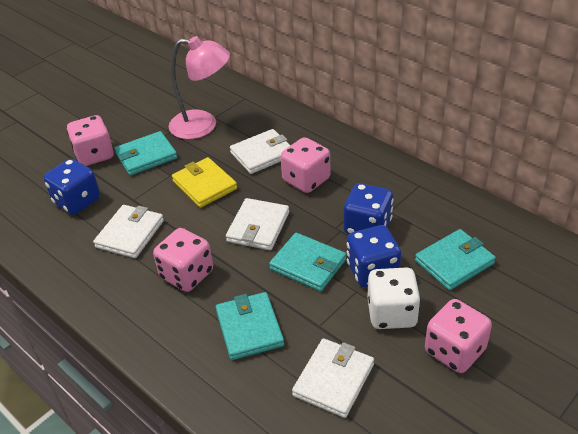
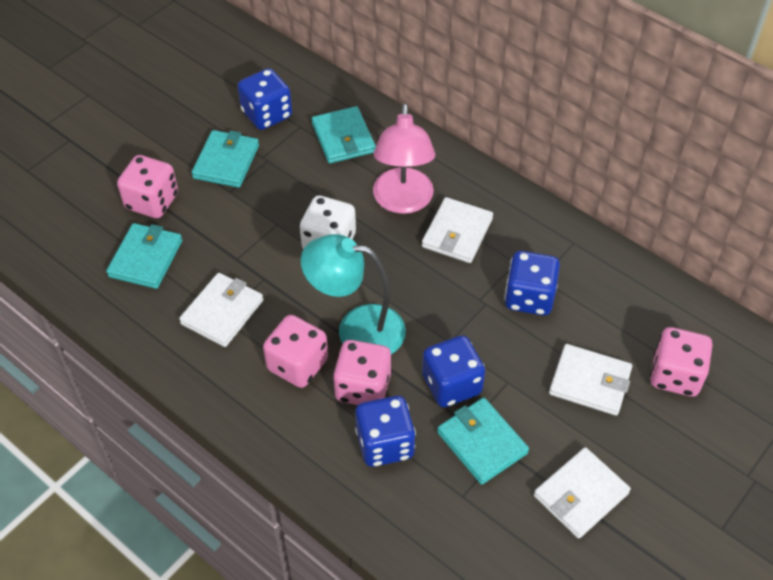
blue dice: 3 -> 4
turquoise lamp: 0 -> 1
yellow wallet: 1 -> 0

